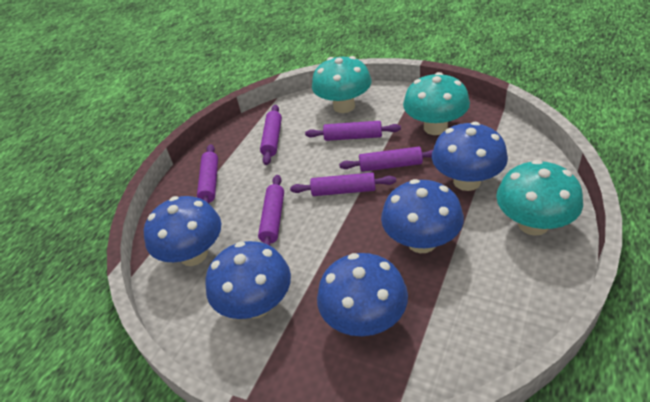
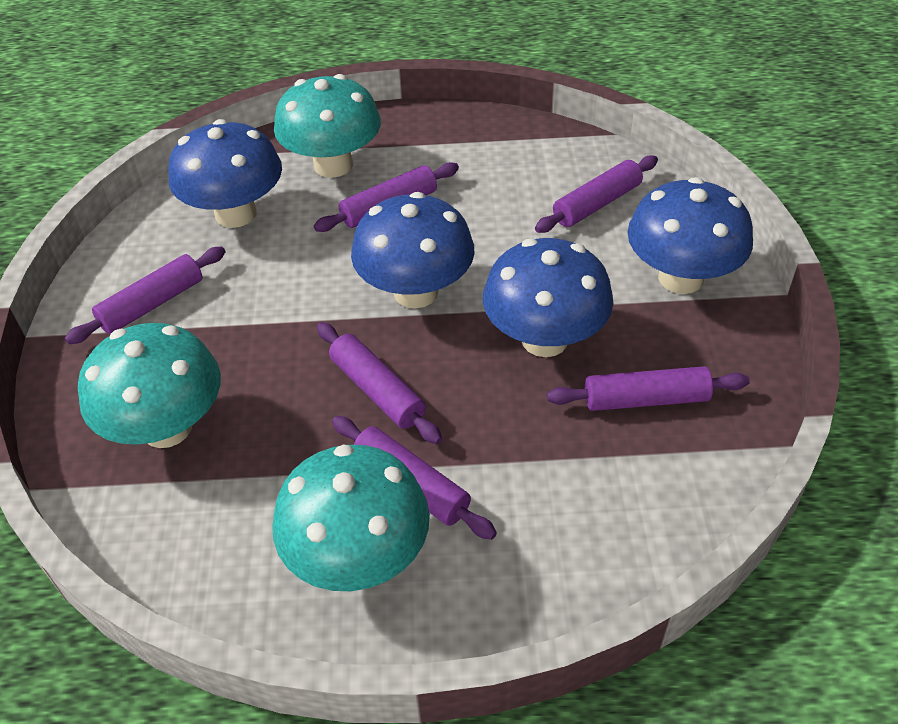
blue mushroom: 5 -> 4

